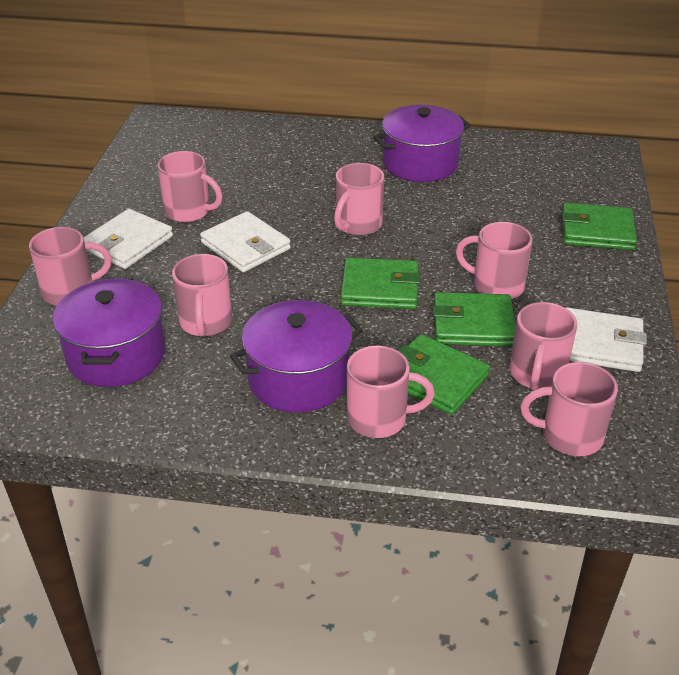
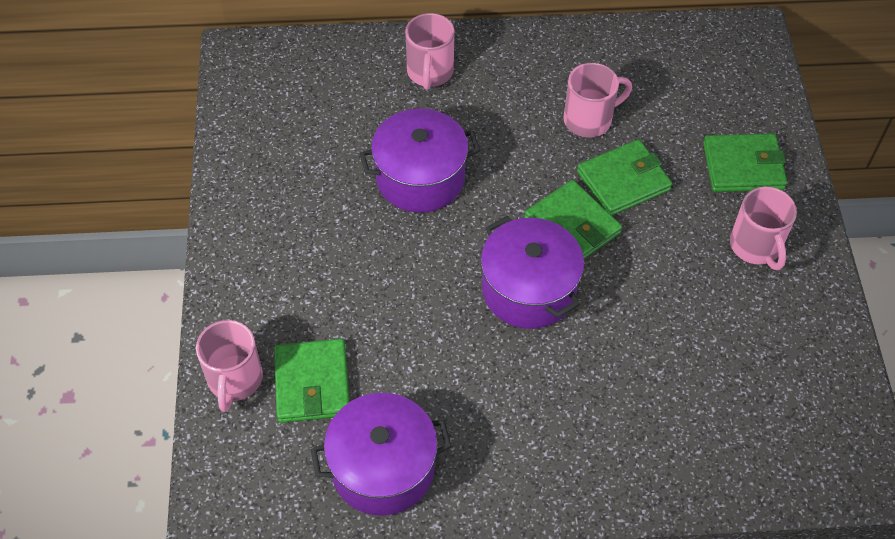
pink mug: 8 -> 4
white wallet: 3 -> 0

